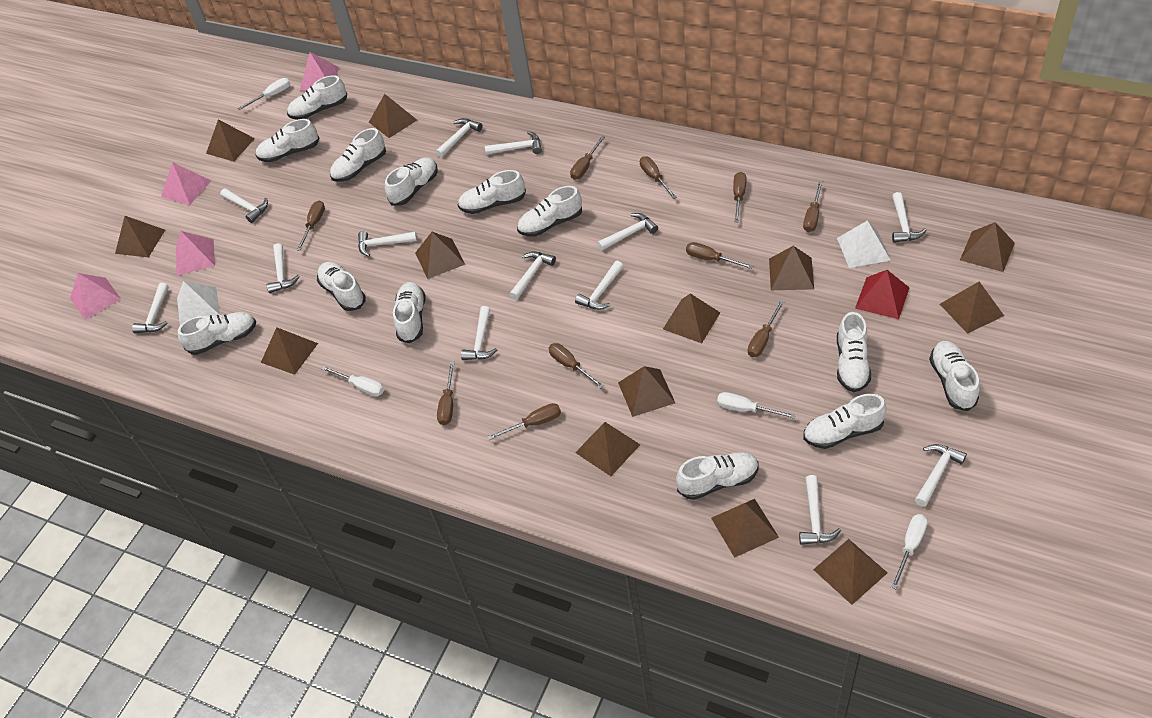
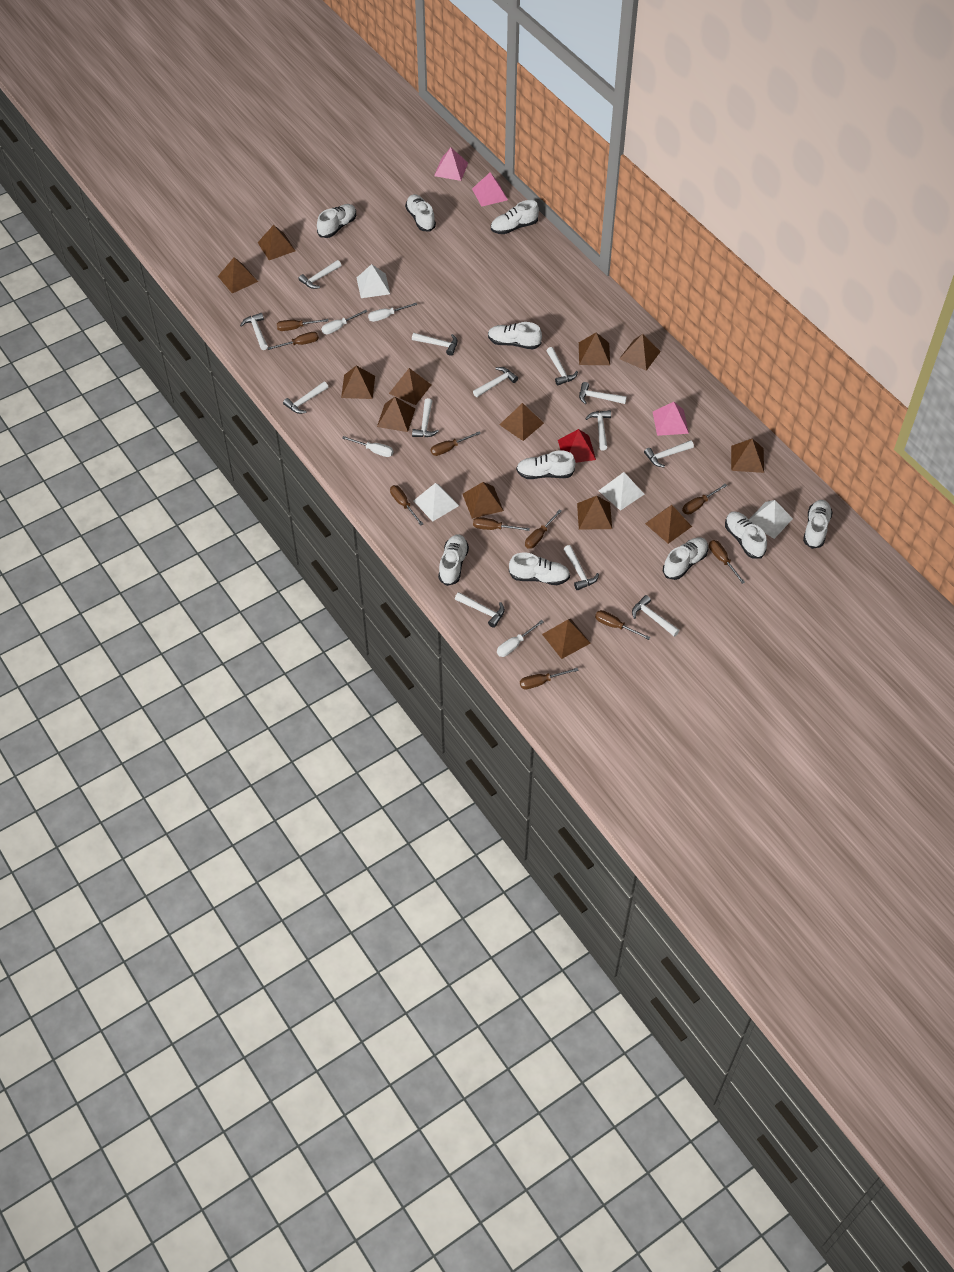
pink pyramid: 4 -> 3
white pyramid: 2 -> 4
white shoe: 13 -> 10

